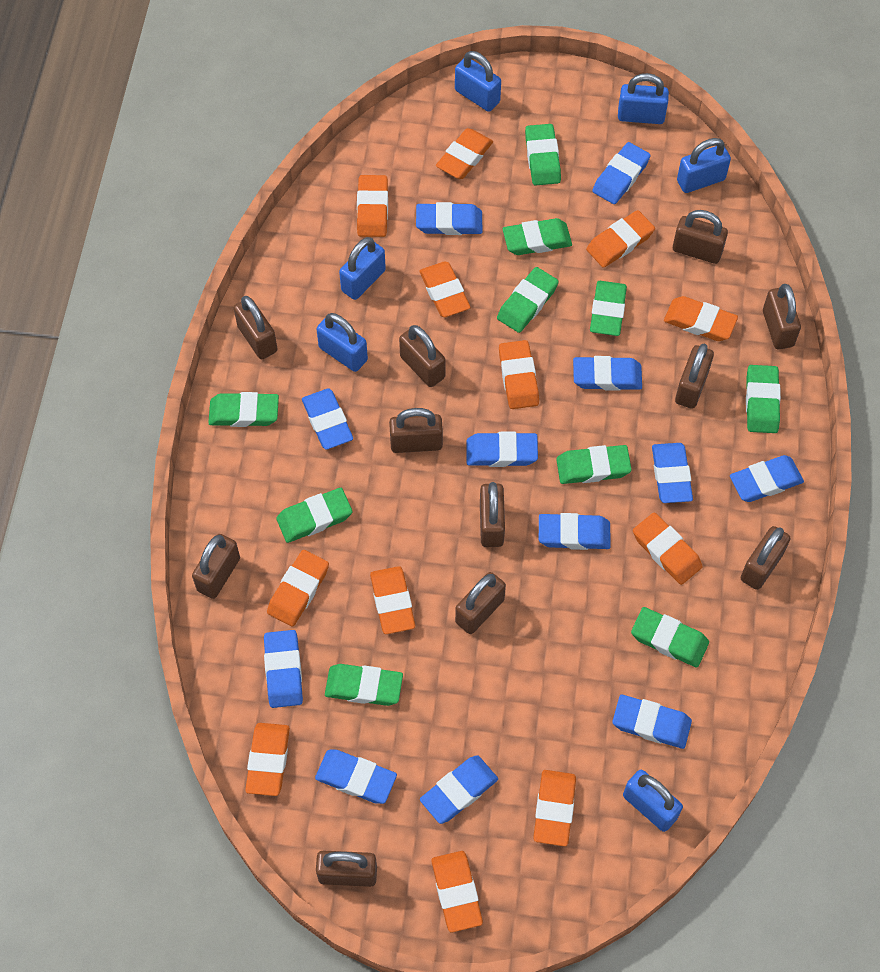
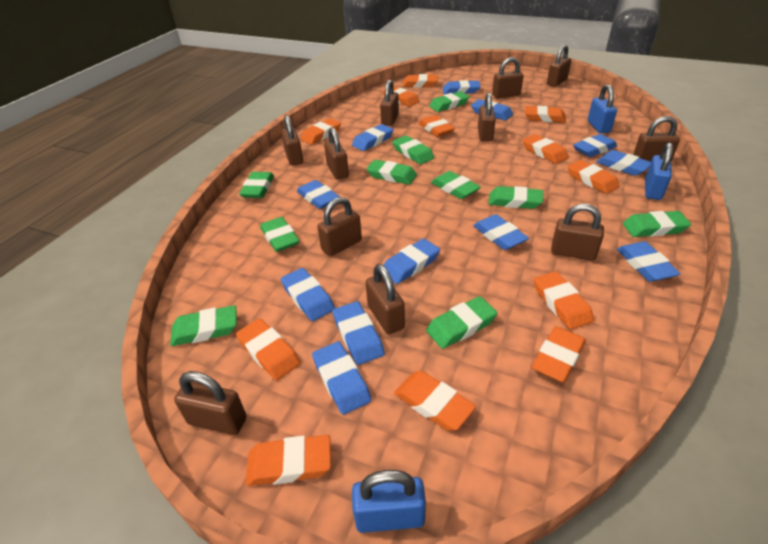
blue padlock: 6 -> 3

